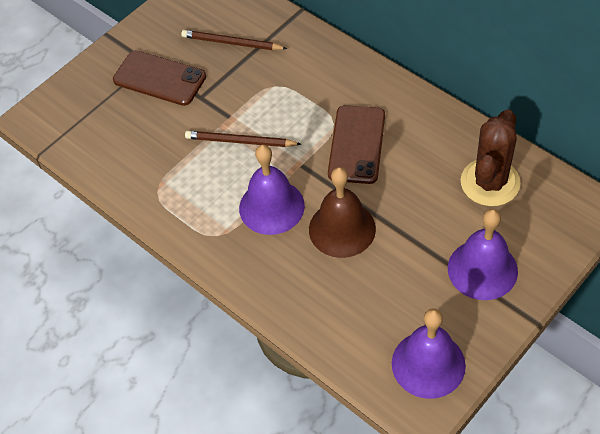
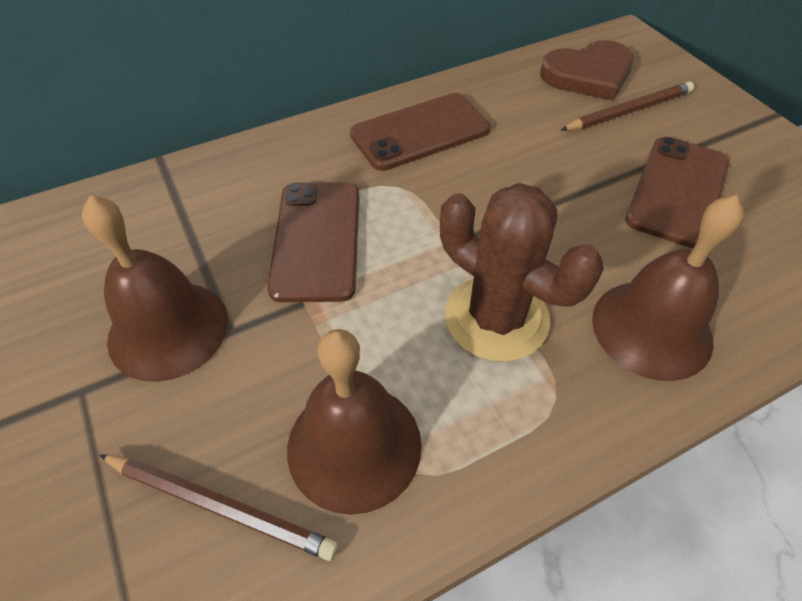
brown bell: 1 -> 3
brown heart: 0 -> 1
brown phone: 2 -> 3
purple bell: 3 -> 0

